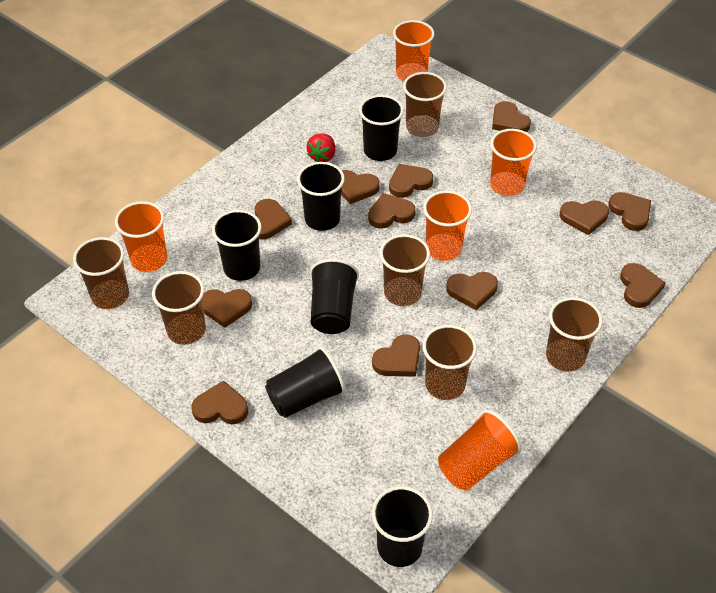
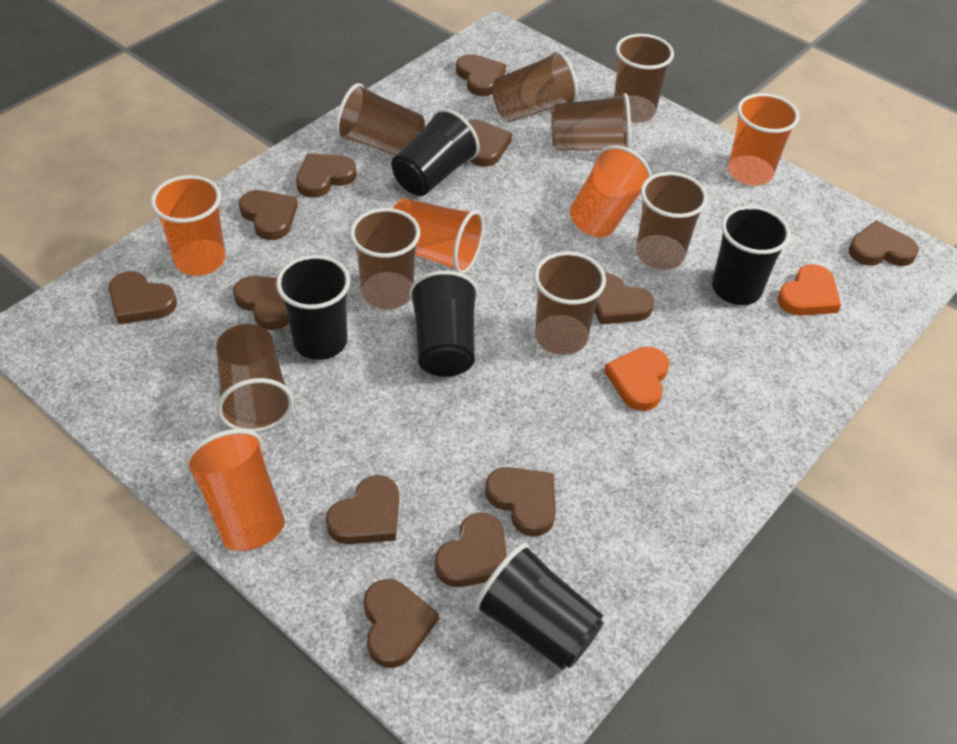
black cup: 6 -> 5
brown cup: 6 -> 8
orange heart: 0 -> 2
red strawberry: 1 -> 0

